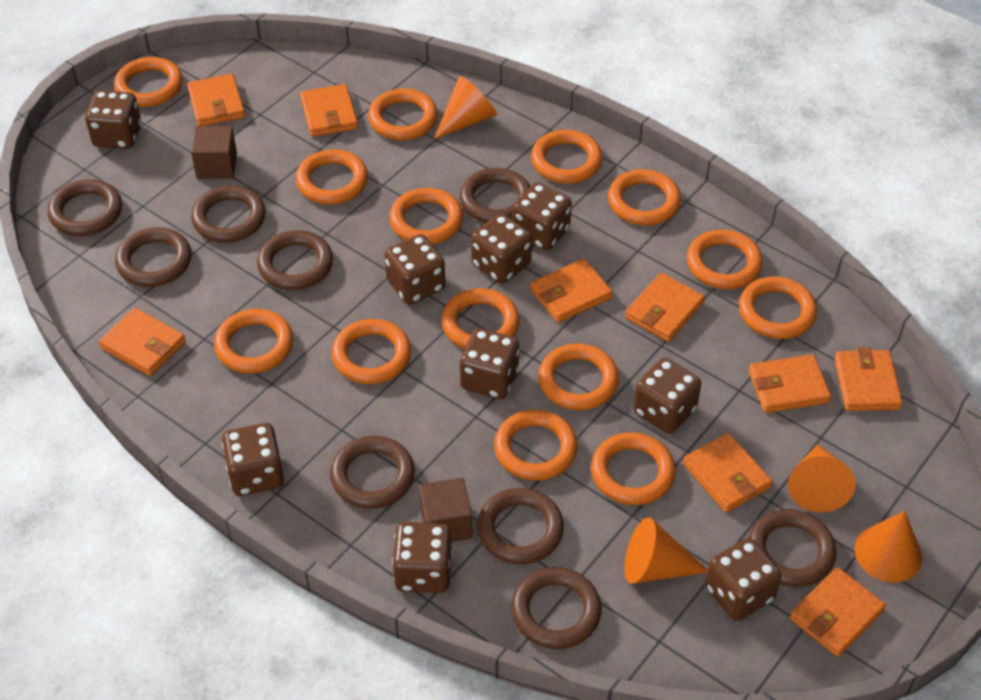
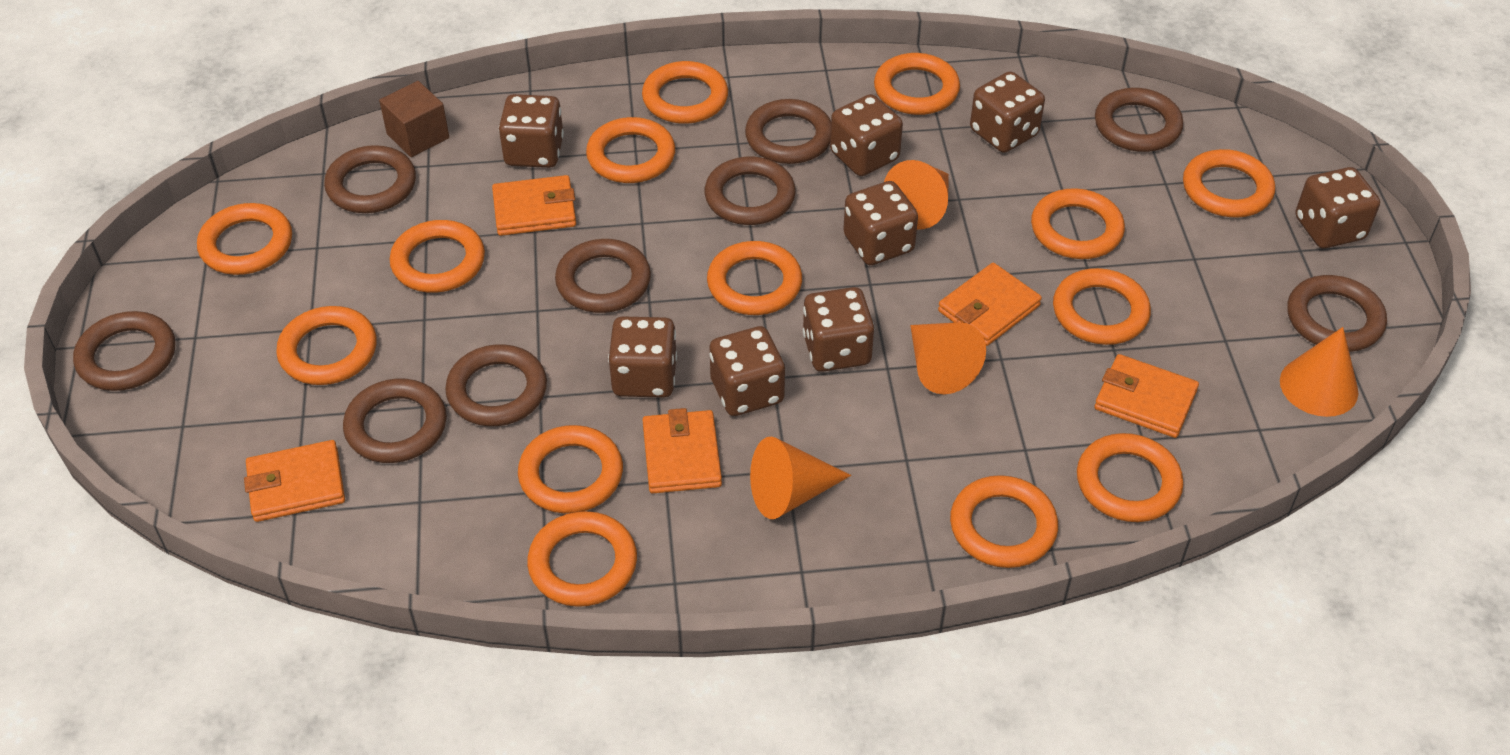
brown cube: 2 -> 1
brown dice: 9 -> 8
orange wallet: 9 -> 5

